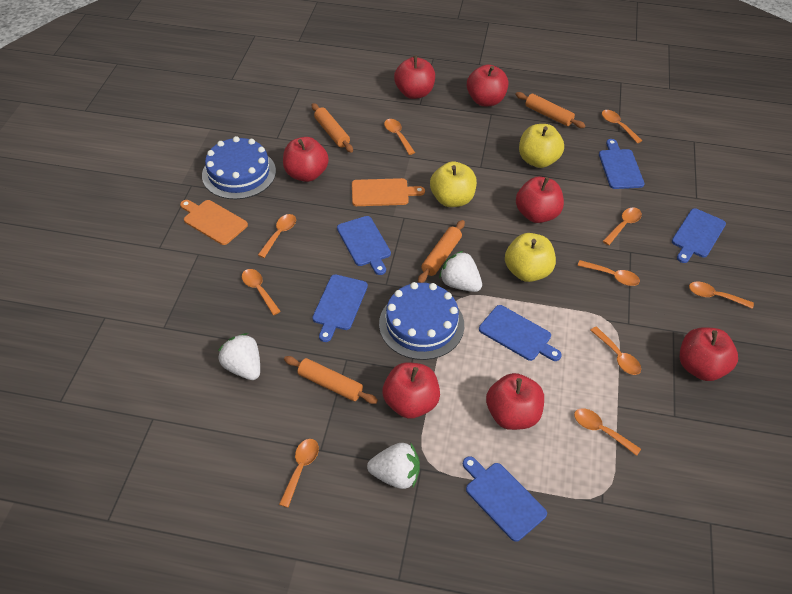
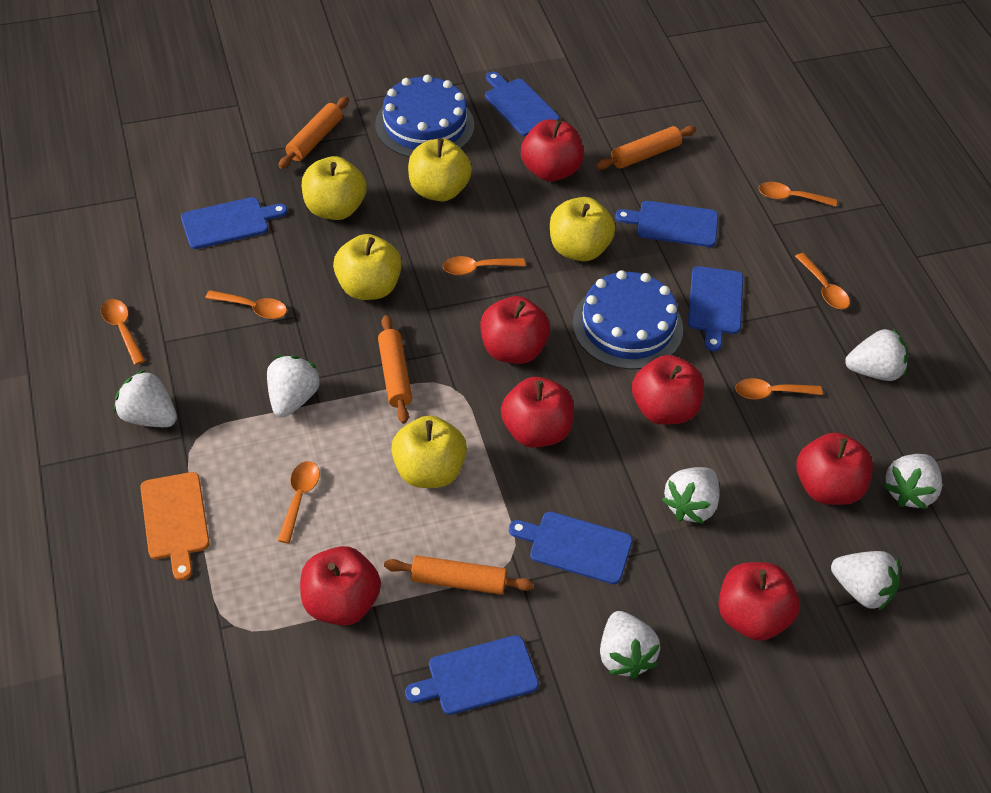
orange cutting board: 2 -> 1
orange spoon: 10 -> 7
white strawberry: 3 -> 7
yellow apple: 3 -> 5

